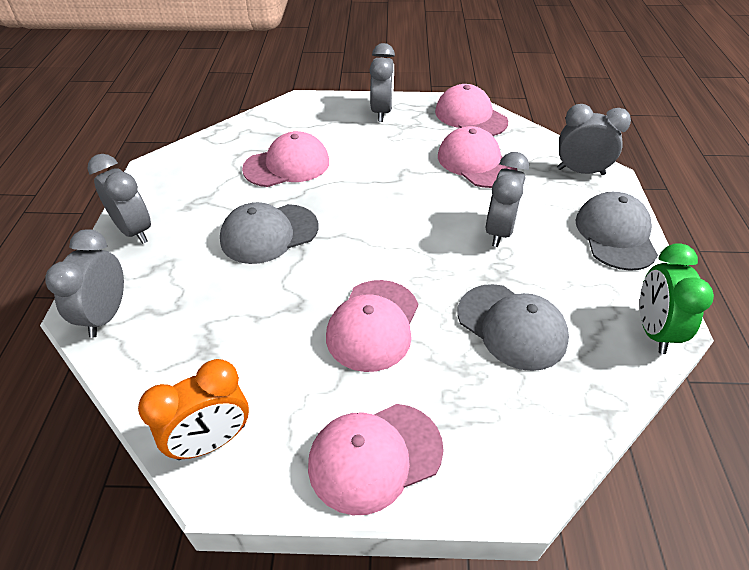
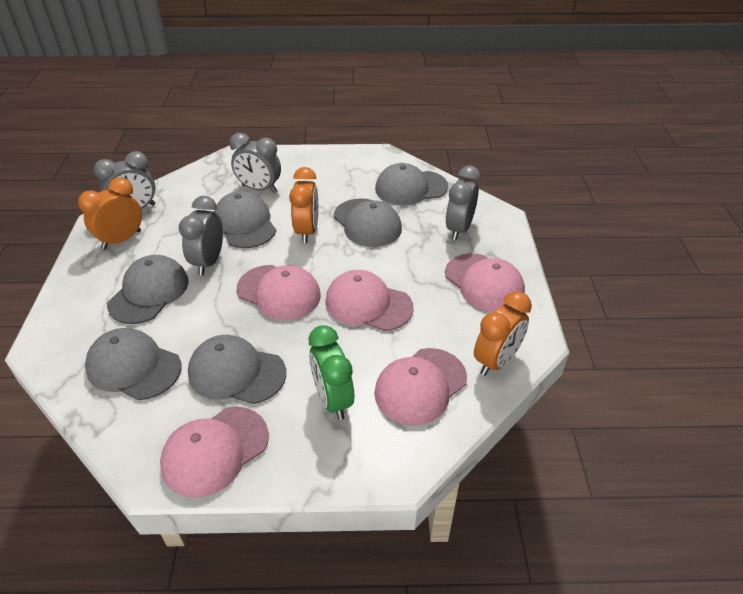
grey cap: 3 -> 6
grey clock: 5 -> 4
orange clock: 1 -> 3

